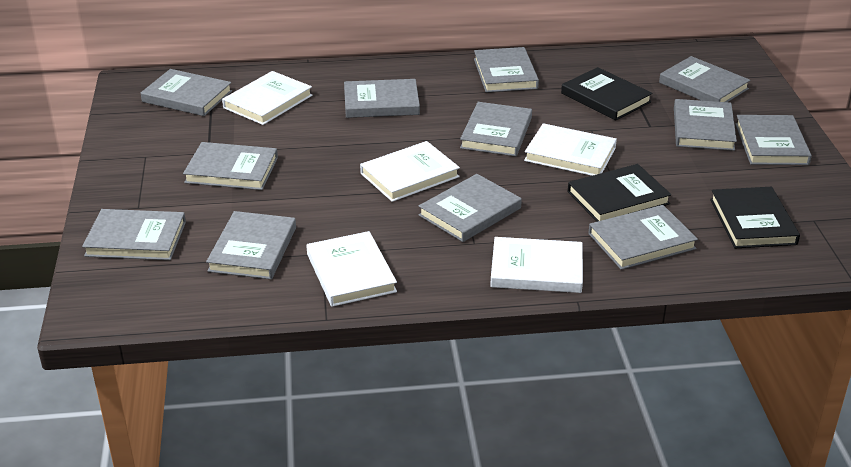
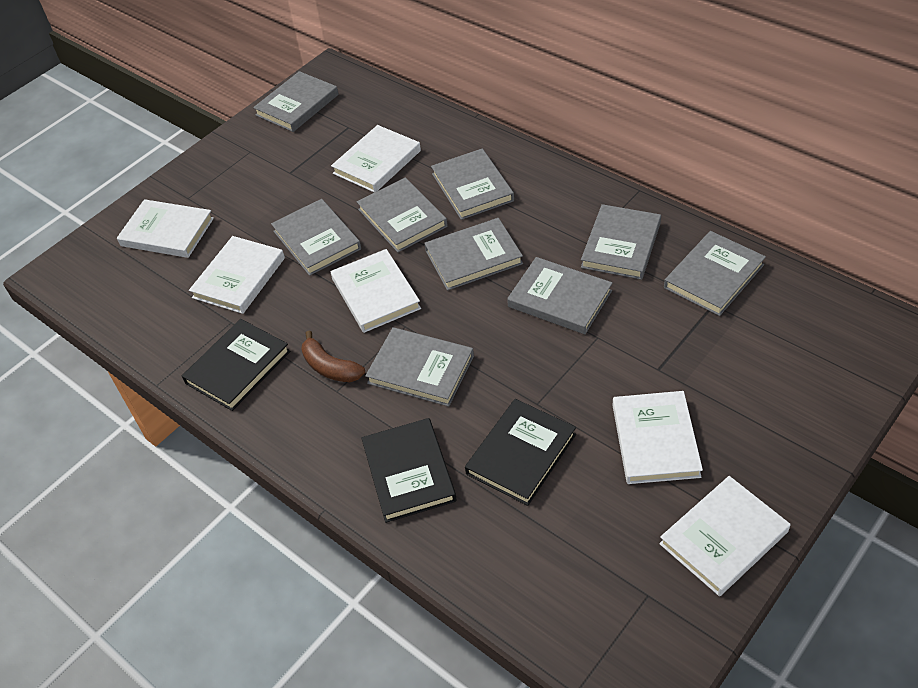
brown banana: 0 -> 1
grey book: 12 -> 9
white book: 5 -> 6

